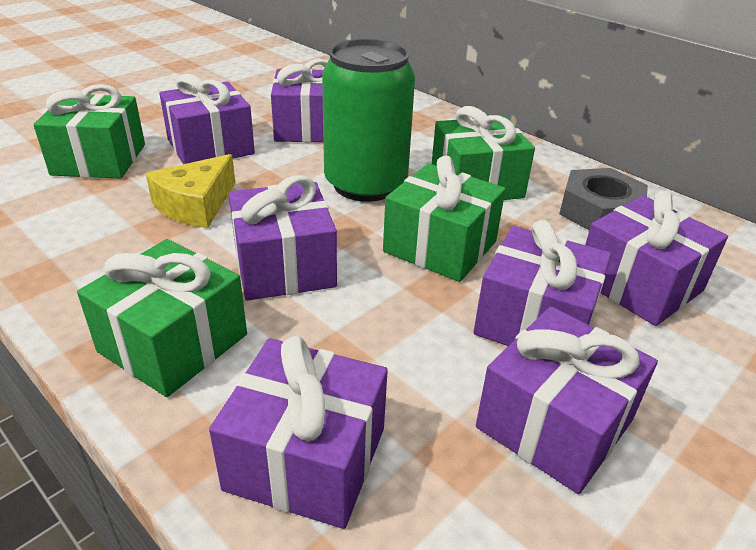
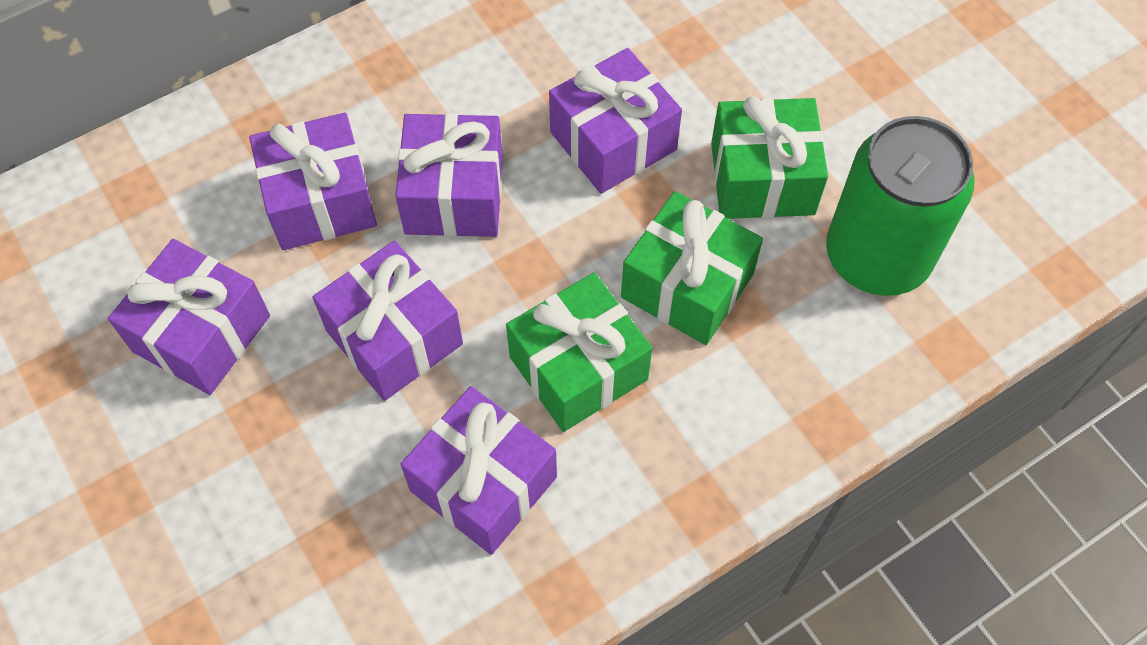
green gift: 4 -> 3
grey nut: 1 -> 0
purple gift: 7 -> 6
yellow cheese: 1 -> 0

